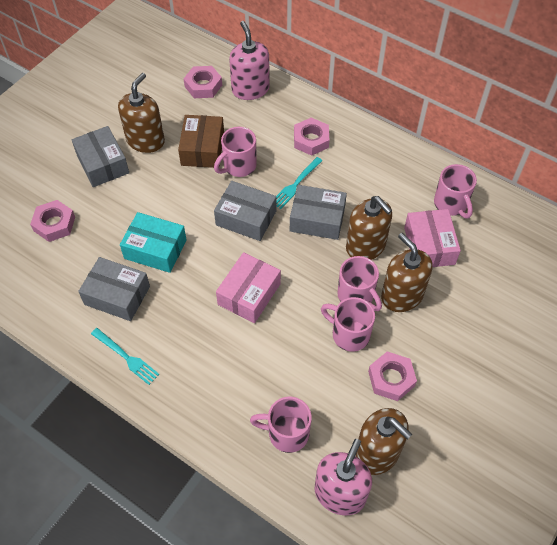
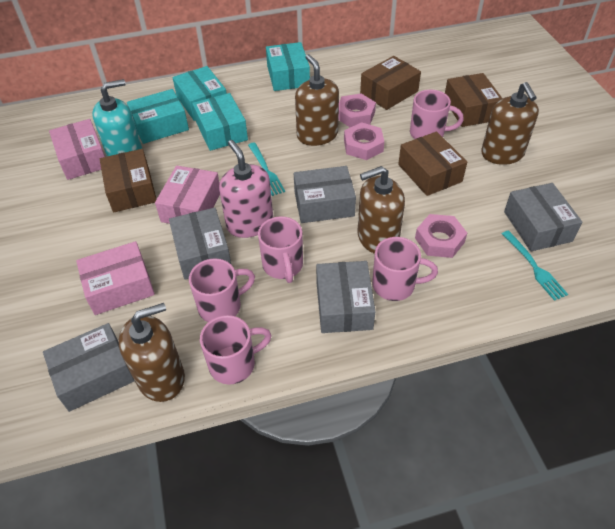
brown box: 1 -> 4
grey box: 4 -> 5
pink box: 2 -> 3
pink nut: 4 -> 3
pink soap dispenser: 2 -> 1
turquoise box: 1 -> 4
turquoise soap dispenser: 0 -> 1

